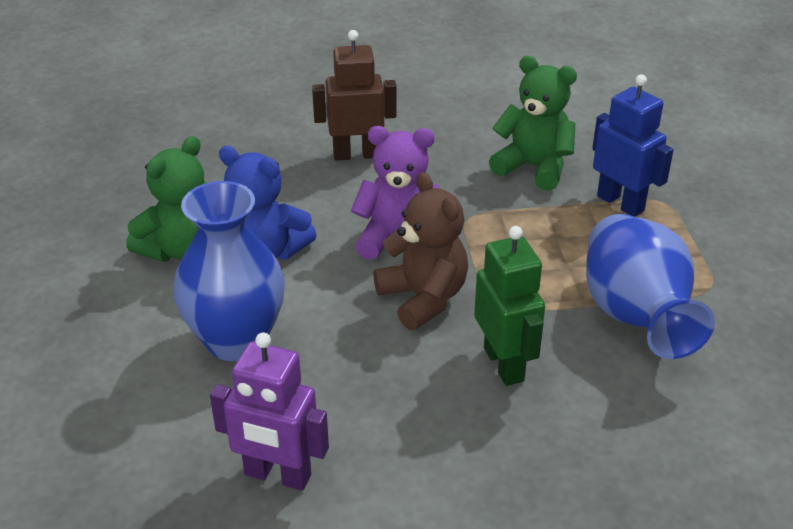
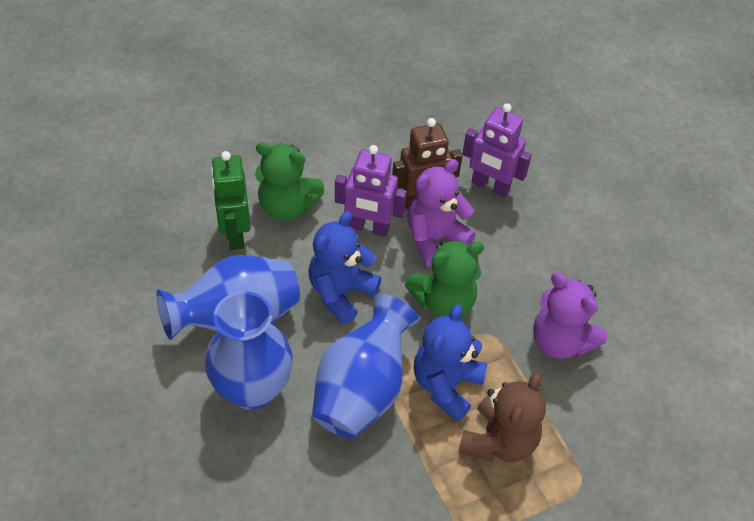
blue robot: 1 -> 0
blue teddy bear: 1 -> 2
blue vase: 2 -> 3
purple robot: 1 -> 2
purple teddy bear: 1 -> 2

